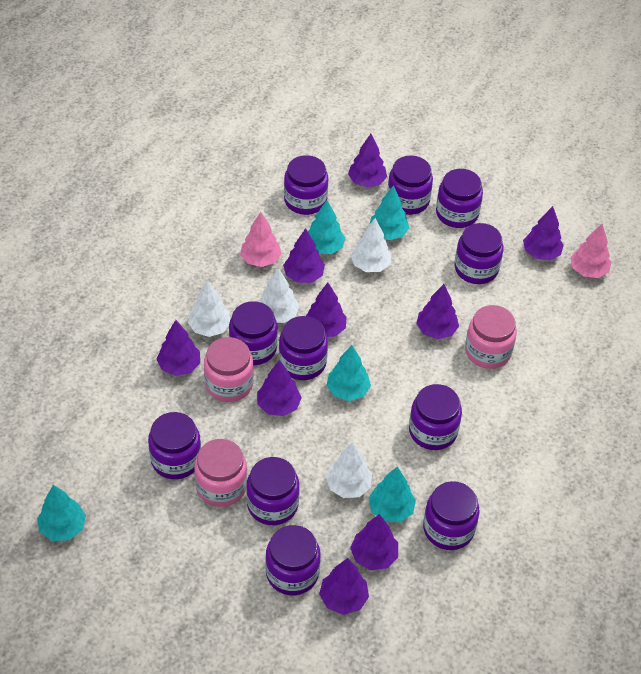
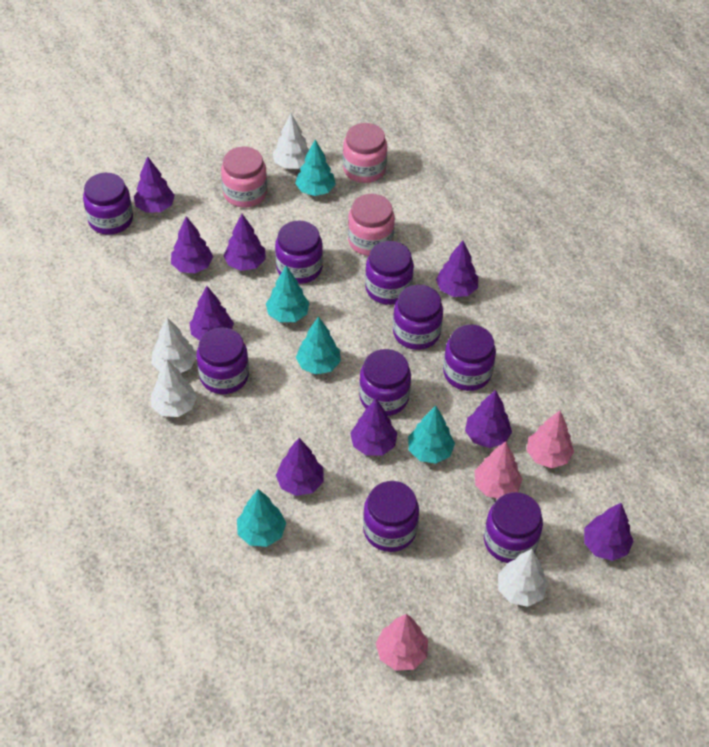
pink tree: 2 -> 3
purple jar: 11 -> 9

